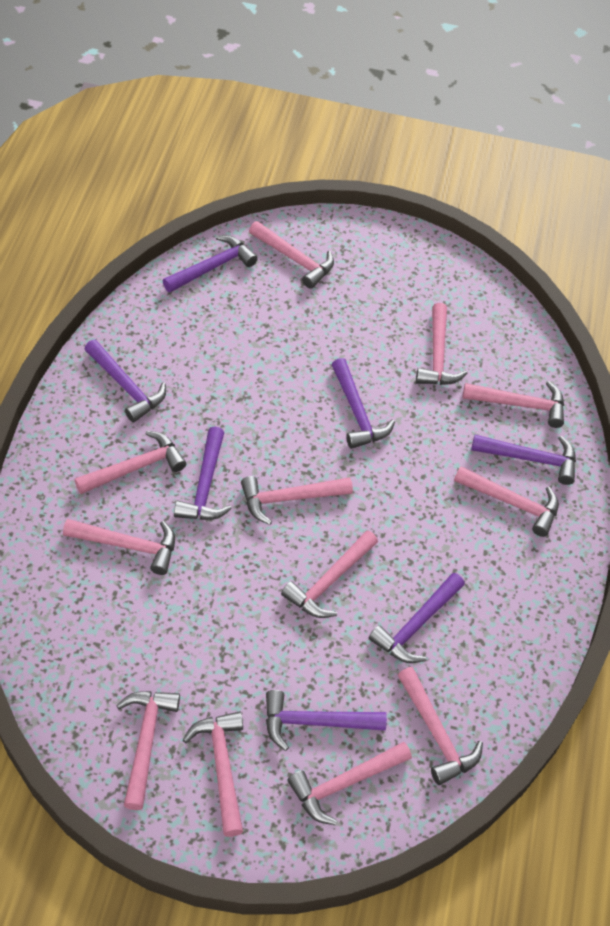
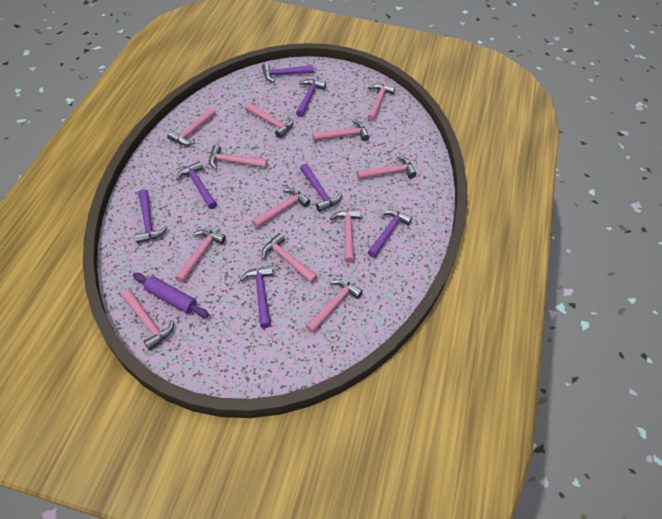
purple rolling pin: 0 -> 1

